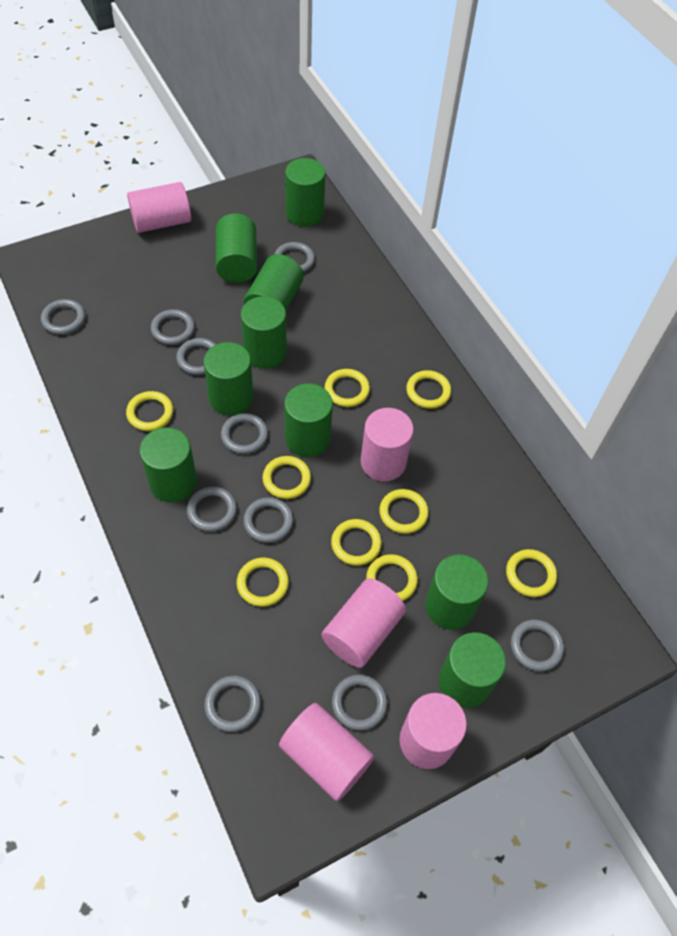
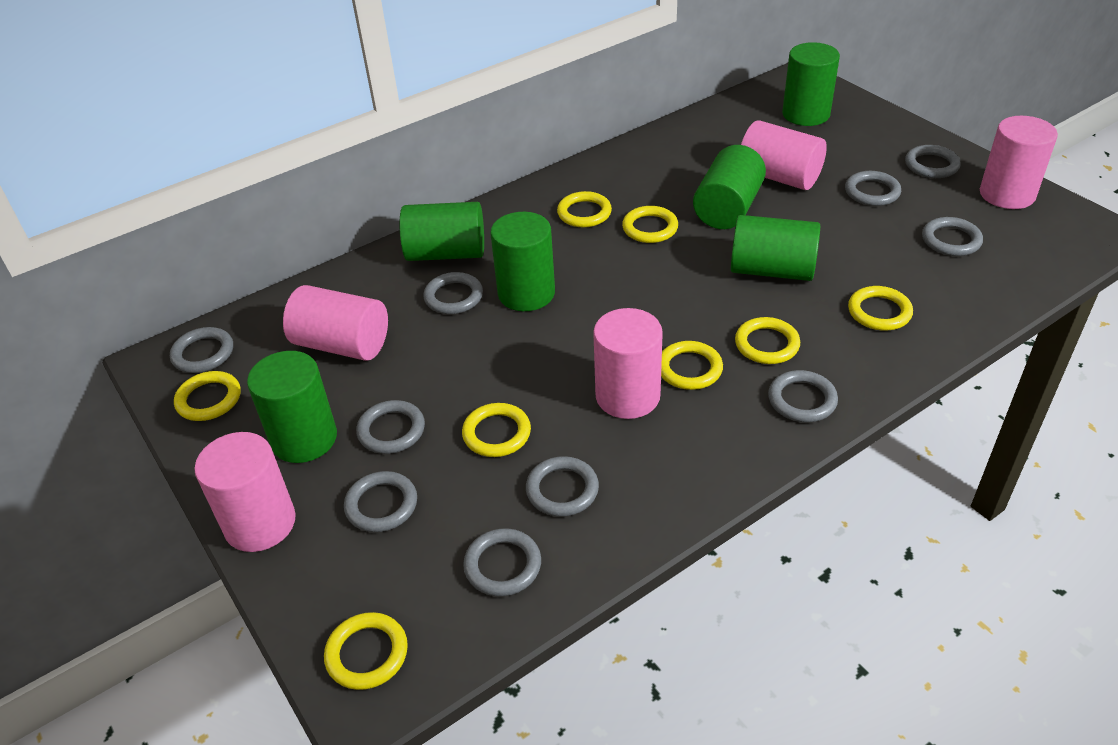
green cylinder: 9 -> 6
yellow ring: 9 -> 8

